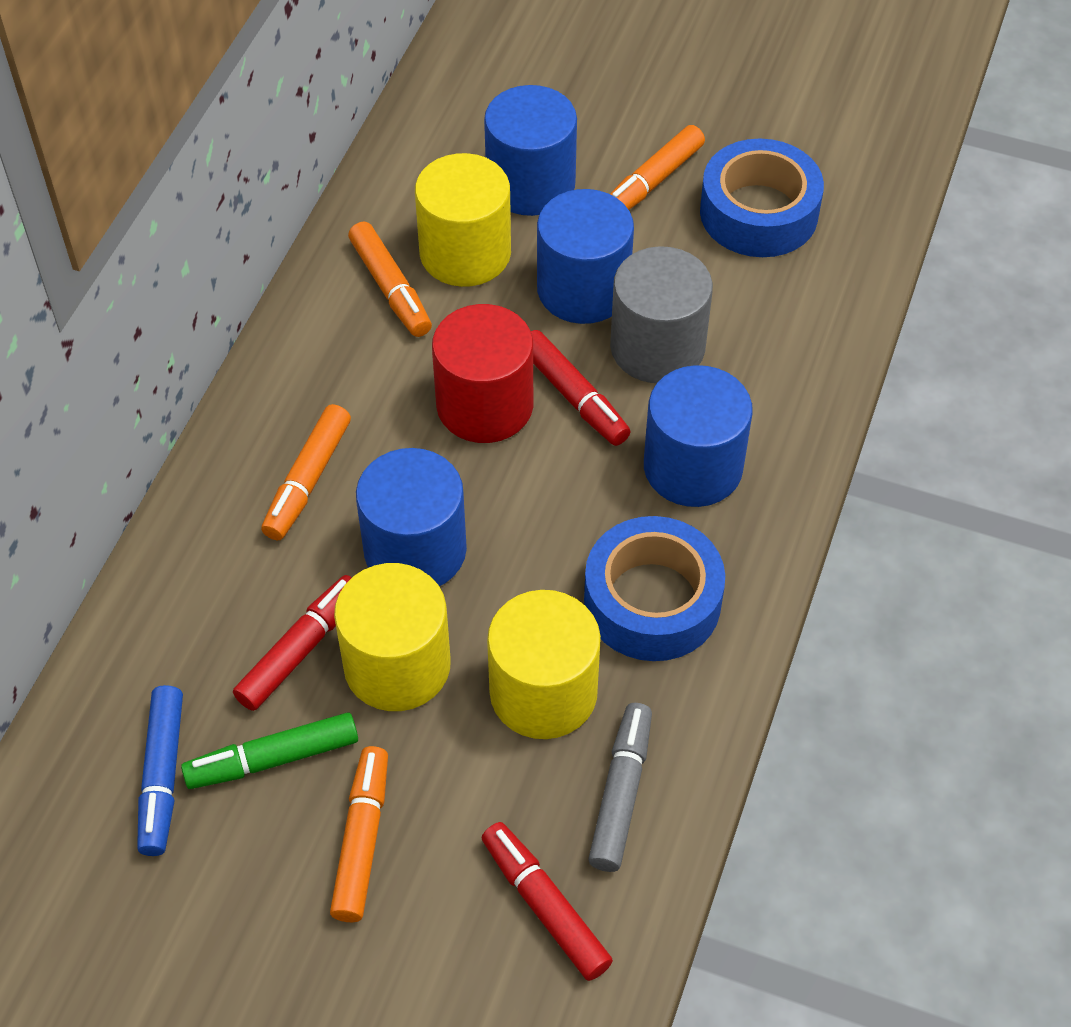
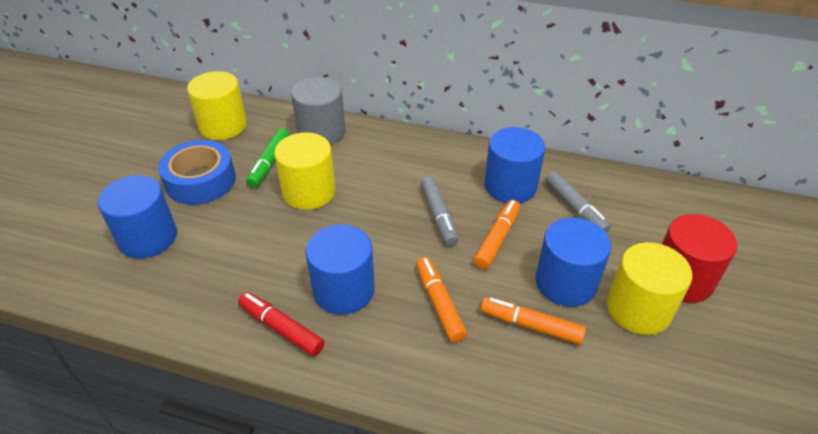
blue marker: 1 -> 0
blue tape: 2 -> 1
grey marker: 1 -> 2
orange marker: 4 -> 3
red marker: 3 -> 1

